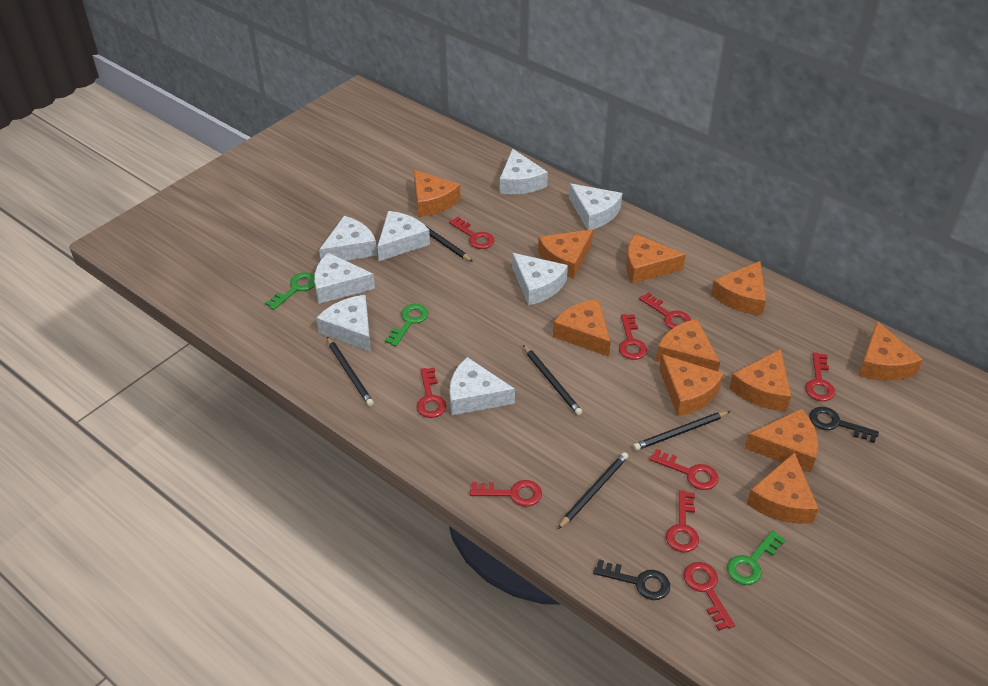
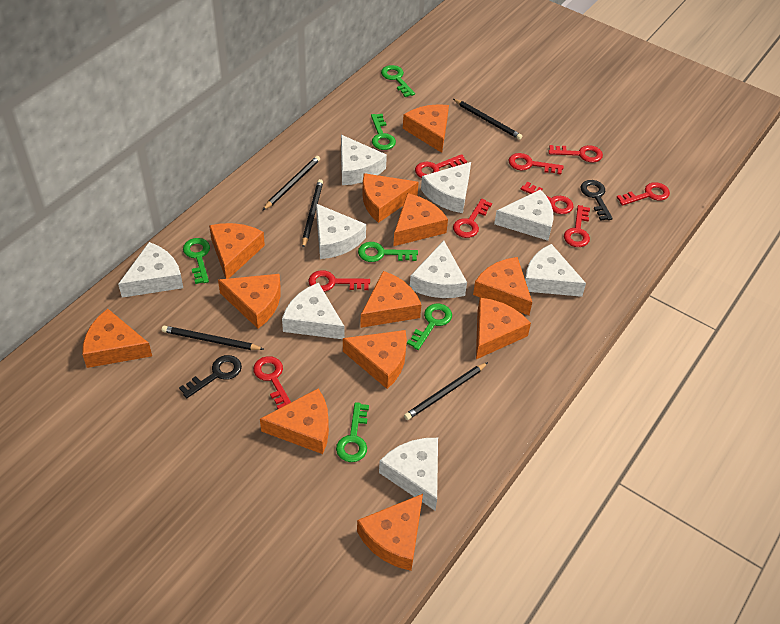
green key: 3 -> 6
orange cheese: 11 -> 12
white cheese: 8 -> 9

